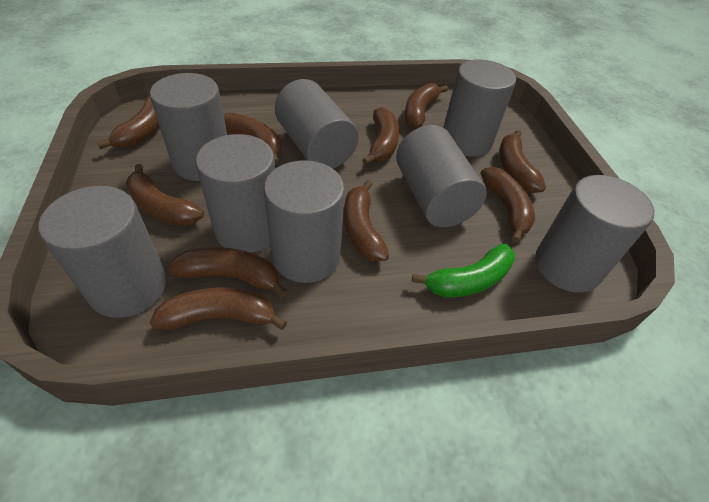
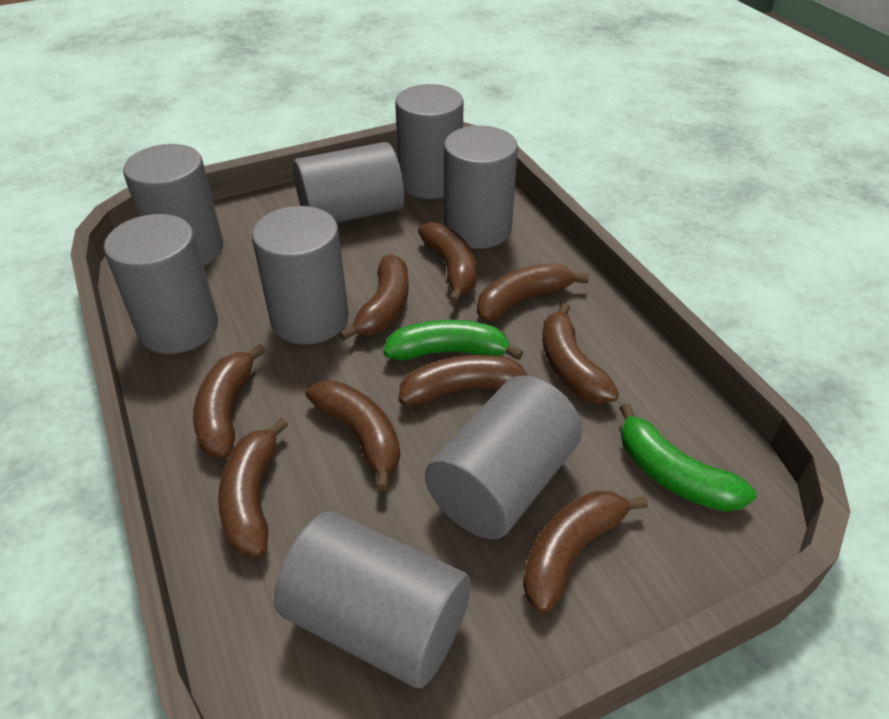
brown banana: 10 -> 9
green banana: 1 -> 2

